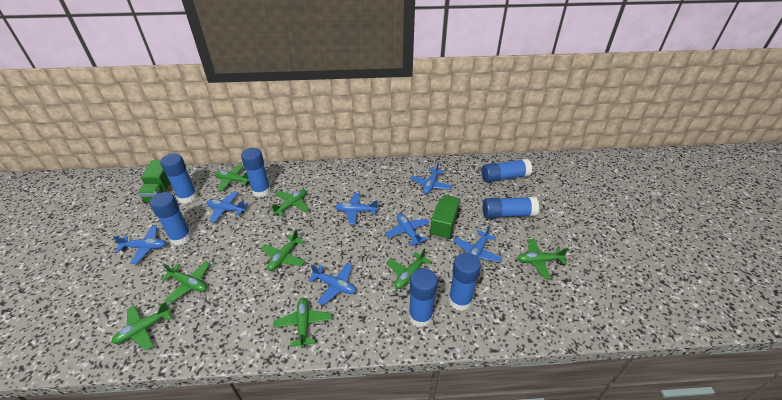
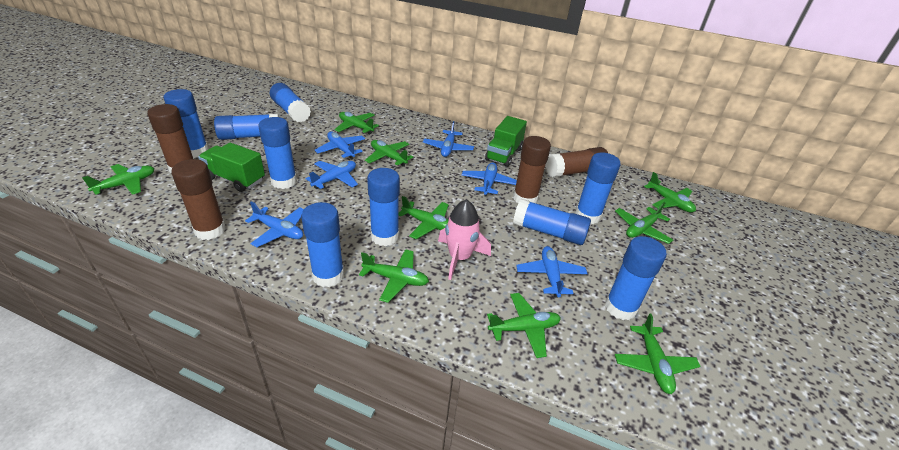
blue glue stick: 7 -> 9
blue plane: 7 -> 6
brown glue stick: 0 -> 4
green plane: 8 -> 9
pink rocket: 0 -> 1

